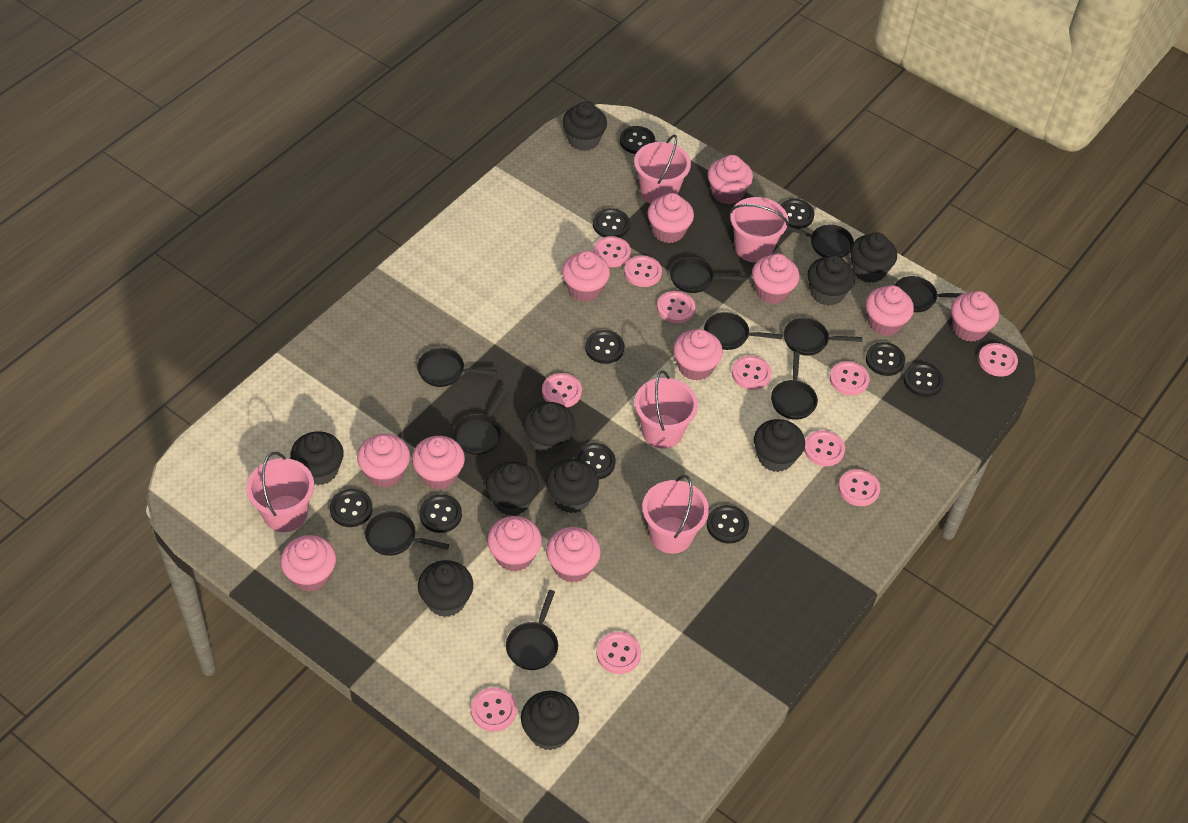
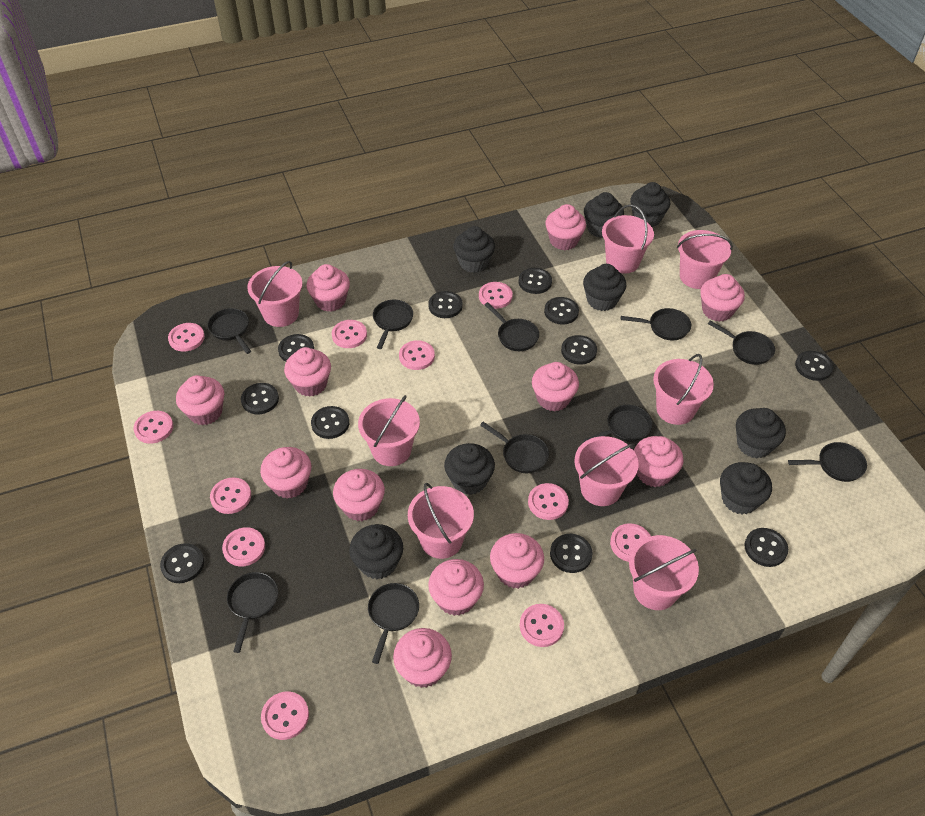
black button: 10 -> 11
black cupcake: 10 -> 8
pink bucket: 5 -> 8

